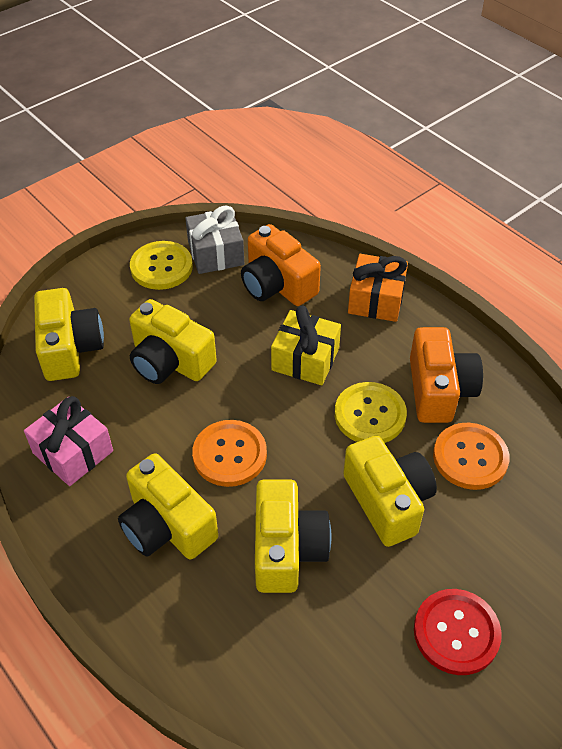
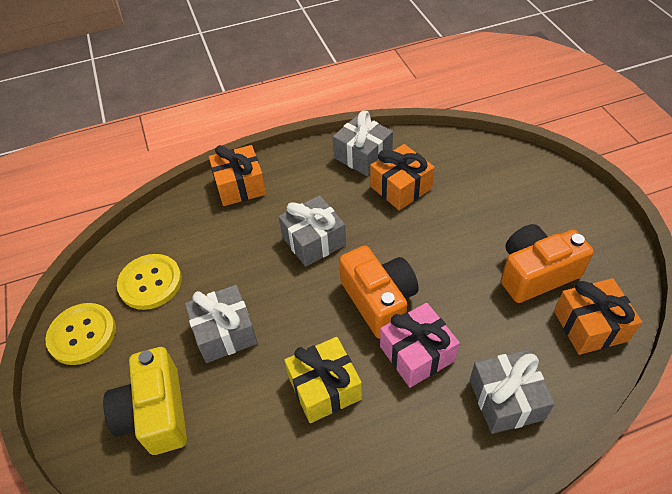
grey gift: 1 -> 4
orange button: 2 -> 0
orange gift: 1 -> 3
red button: 1 -> 0
yellow camera: 5 -> 1

